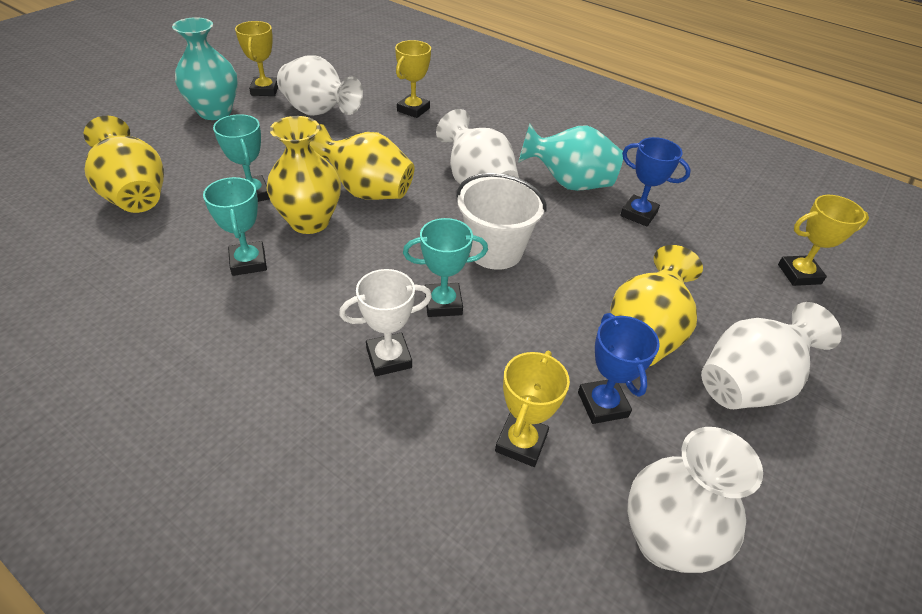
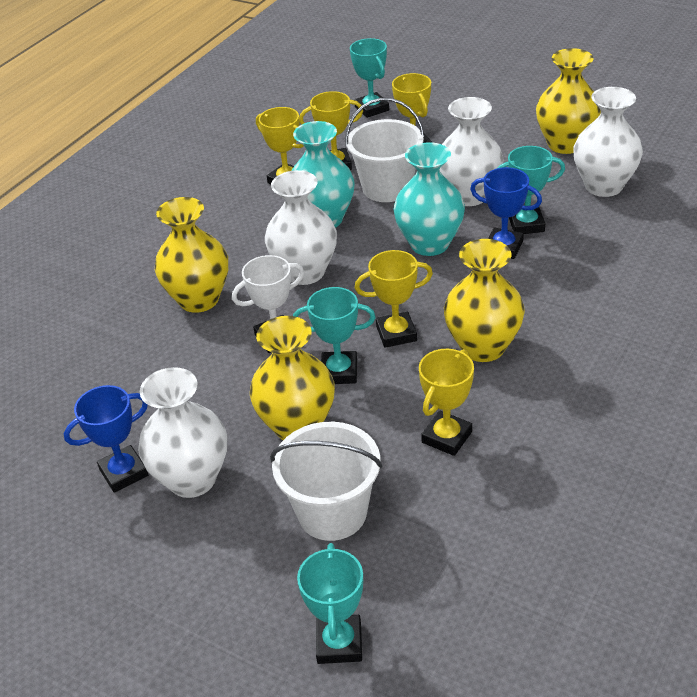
turquoise trophy: 3 -> 4
white bucket: 1 -> 2
yellow trophy: 4 -> 5

